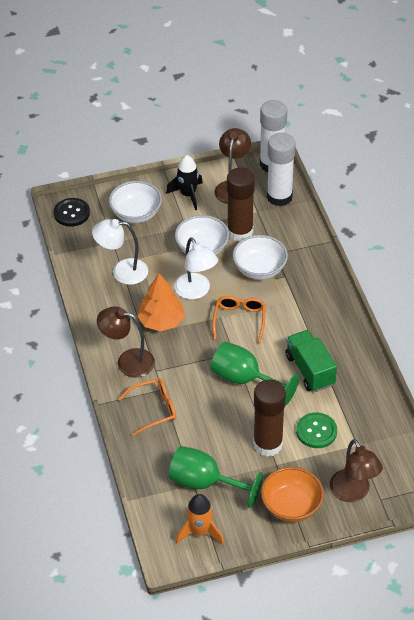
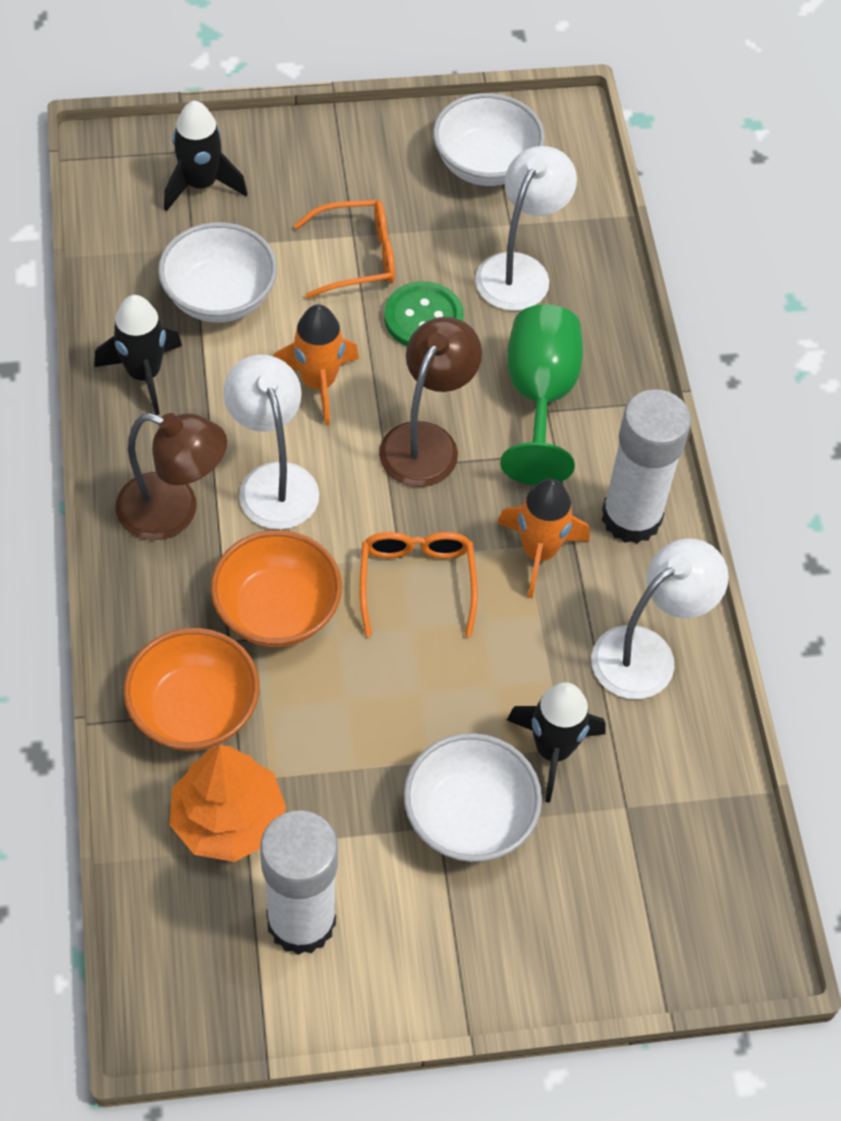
black button: 1 -> 0
black rocket: 1 -> 3
brown glue stick: 2 -> 0
brown lamp: 3 -> 2
green goblet: 2 -> 1
green truck: 1 -> 0
orange bowl: 1 -> 2
orange rocket: 1 -> 2
white lamp: 2 -> 3

